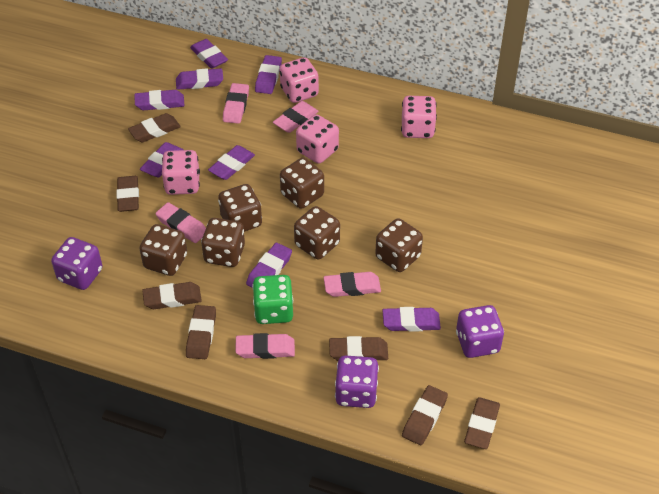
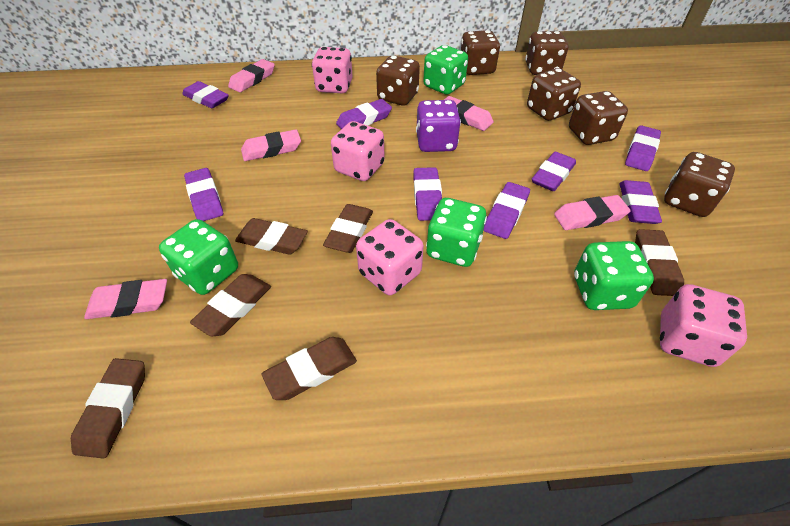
brown eraser: 7 -> 6
green dice: 1 -> 4
purple dice: 3 -> 1

